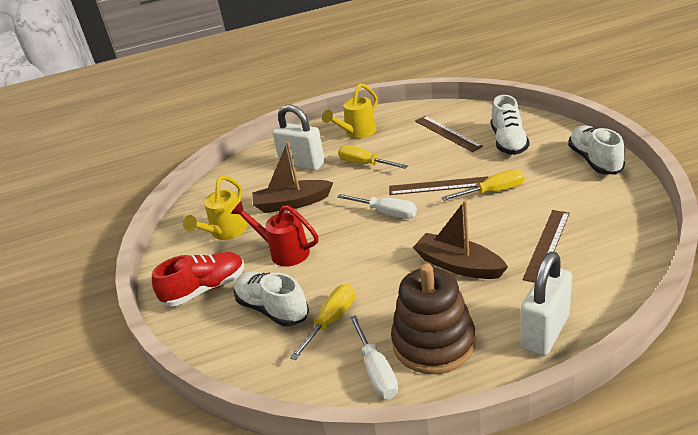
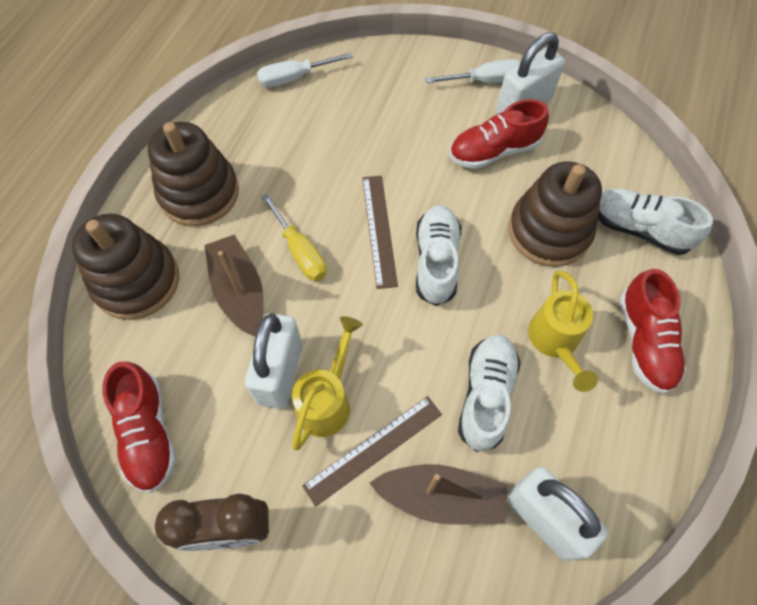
brown clock: 0 -> 1
brown ruler: 3 -> 2
brown stacking toy: 1 -> 3
red shoe: 1 -> 3
red watering can: 1 -> 0
white padlock: 2 -> 3
yellow screwdriver: 3 -> 1

